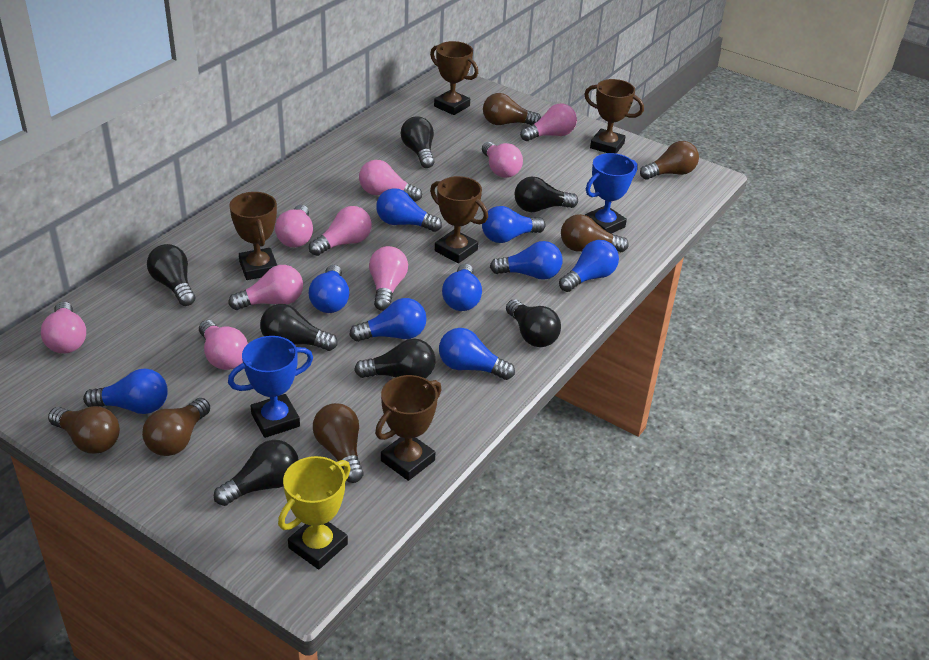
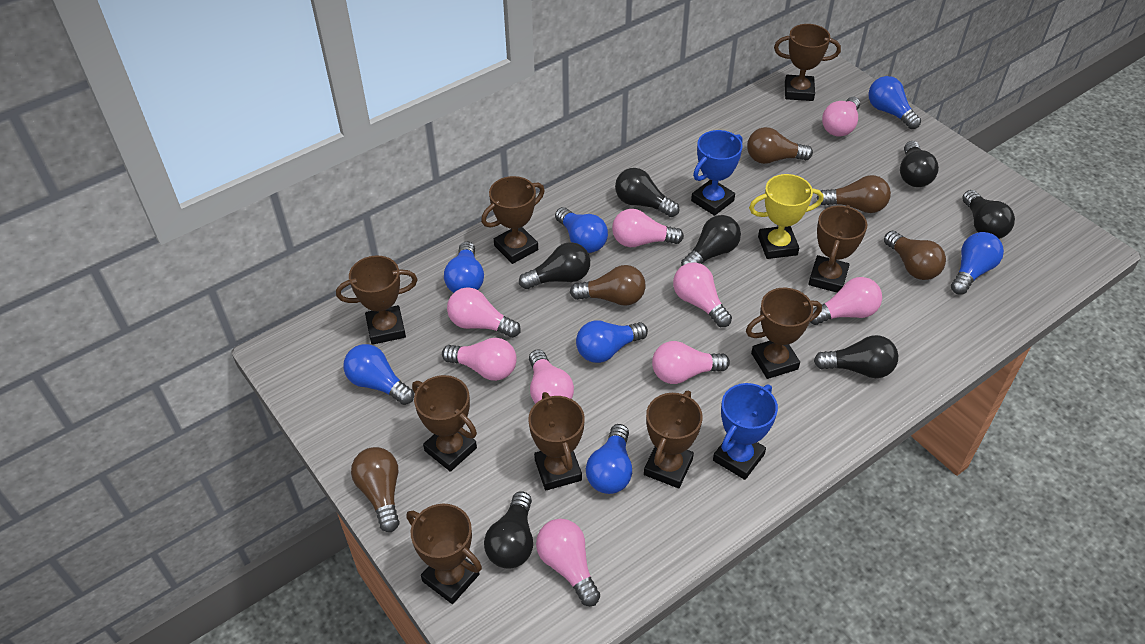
blue light bulb: 9 -> 7
brown light bulb: 6 -> 5
brown trophy: 5 -> 9

